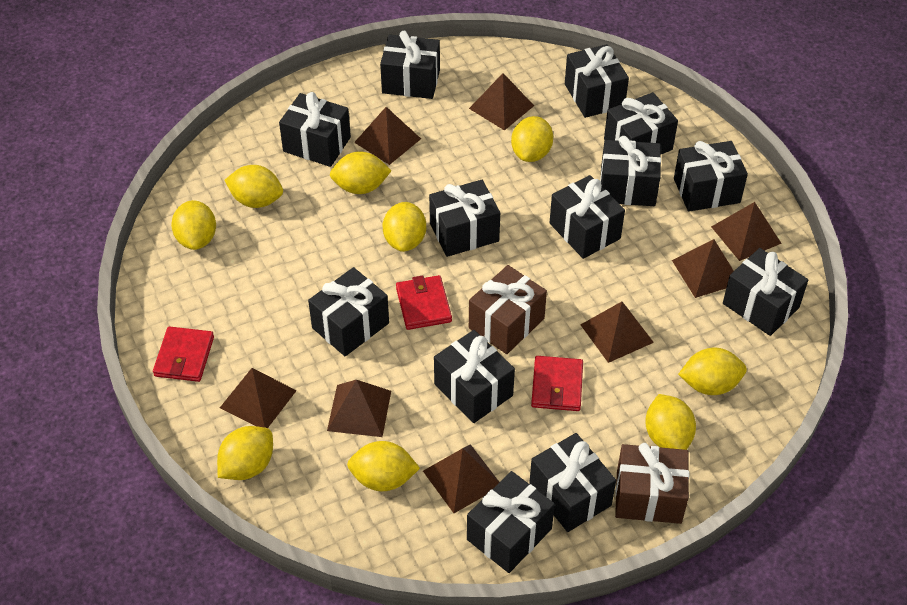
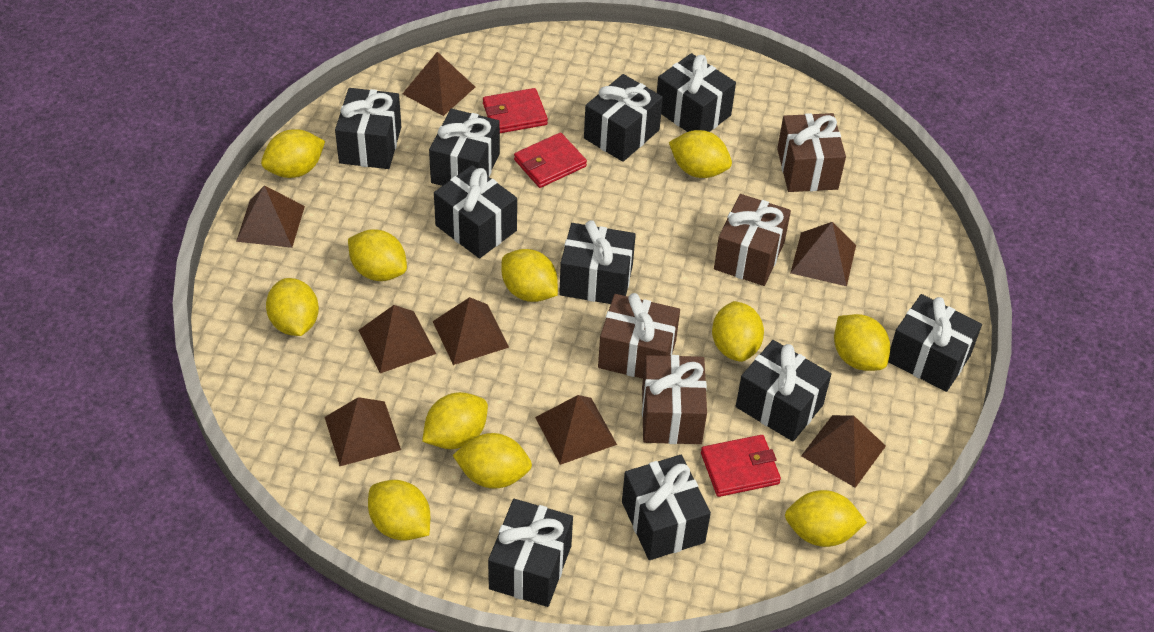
black gift: 13 -> 10
brown gift: 2 -> 4
yellow lemon: 9 -> 11

